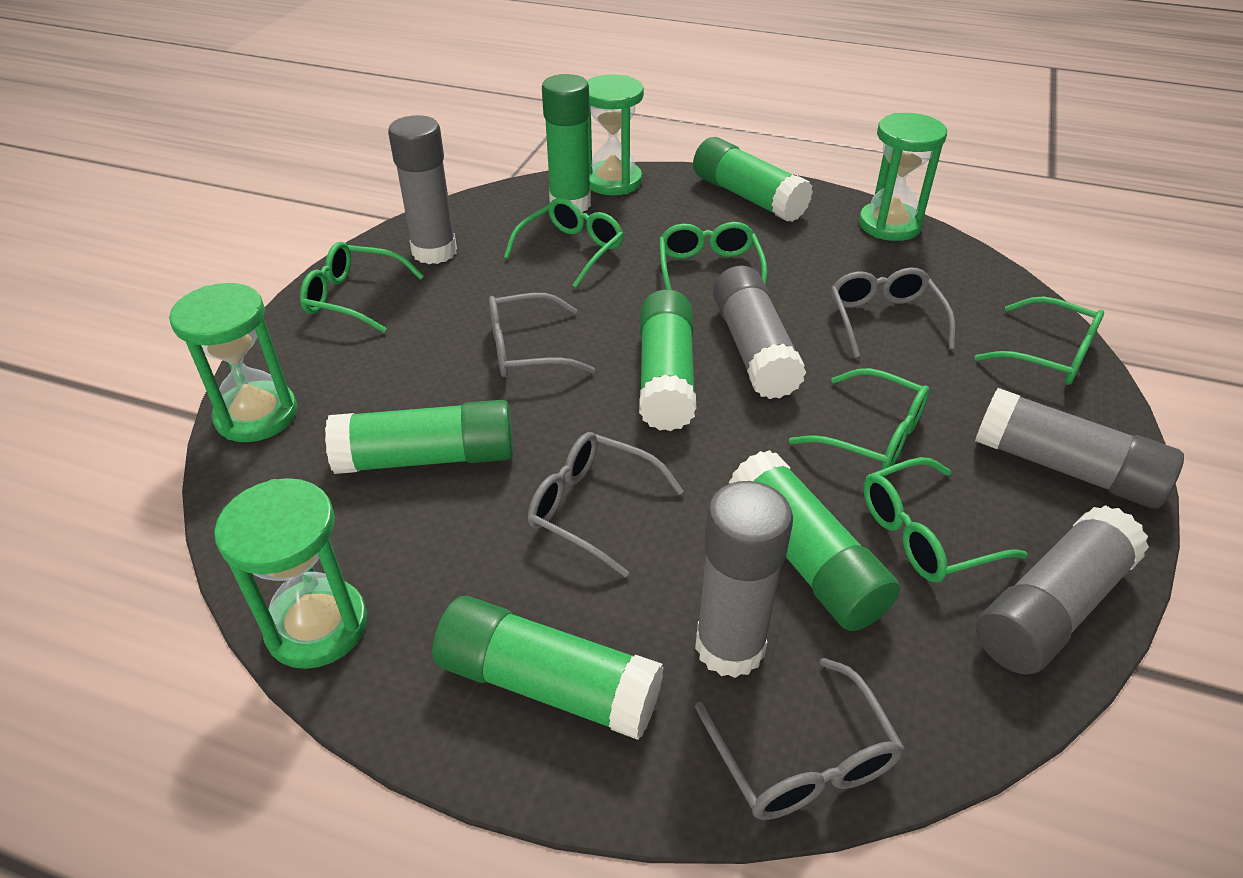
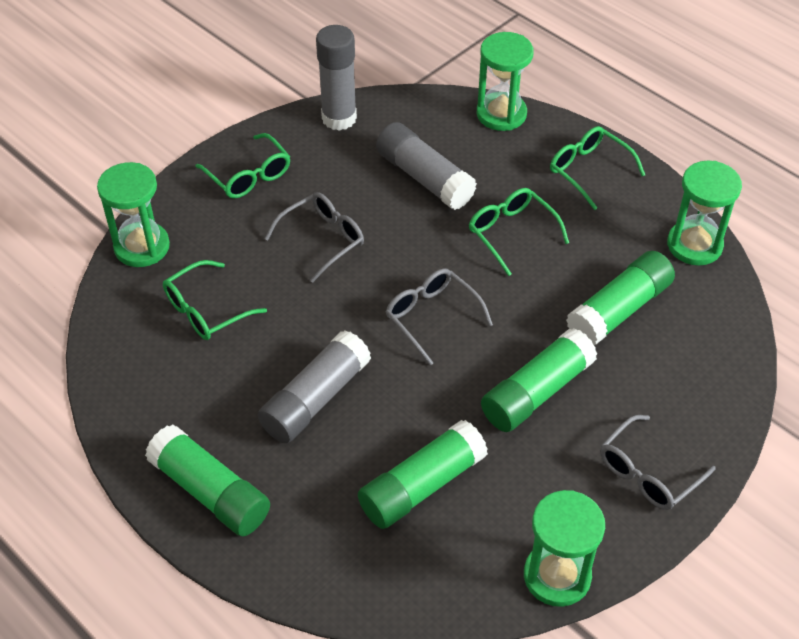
green glasses: 6 -> 4
green glue stick: 6 -> 4
grey glasses: 4 -> 3
grey glue stick: 5 -> 3

